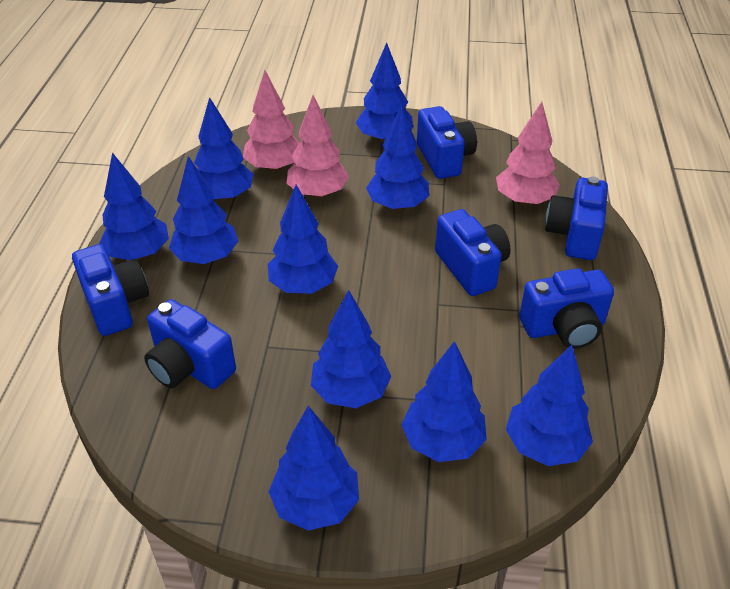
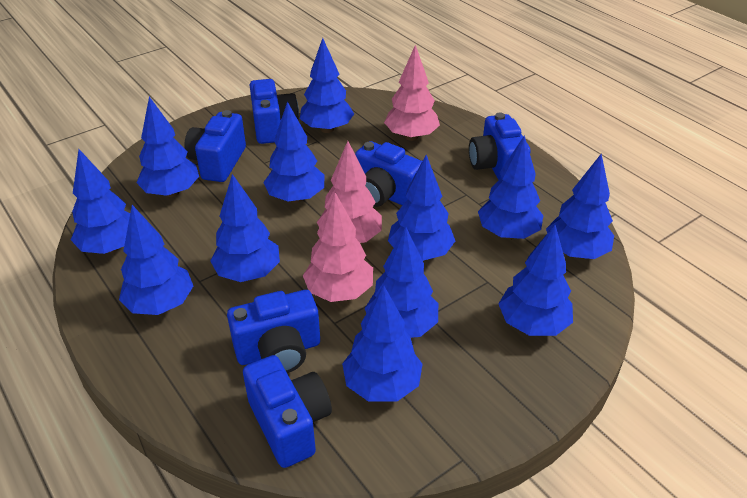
blue tree: 10 -> 12

